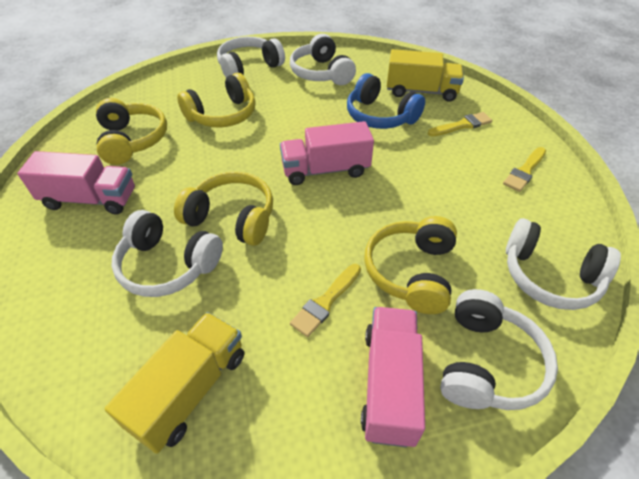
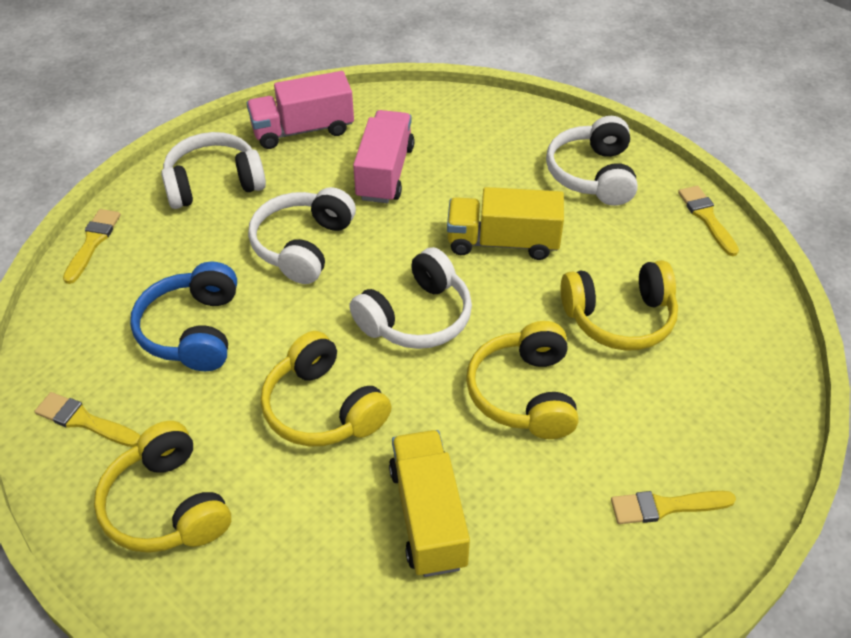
pink truck: 3 -> 2
white headphones: 5 -> 4
yellow brush: 3 -> 4

